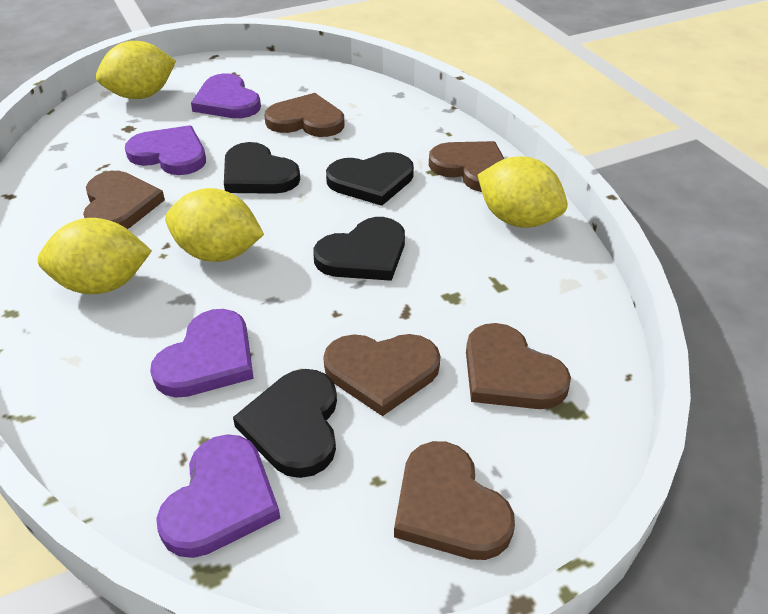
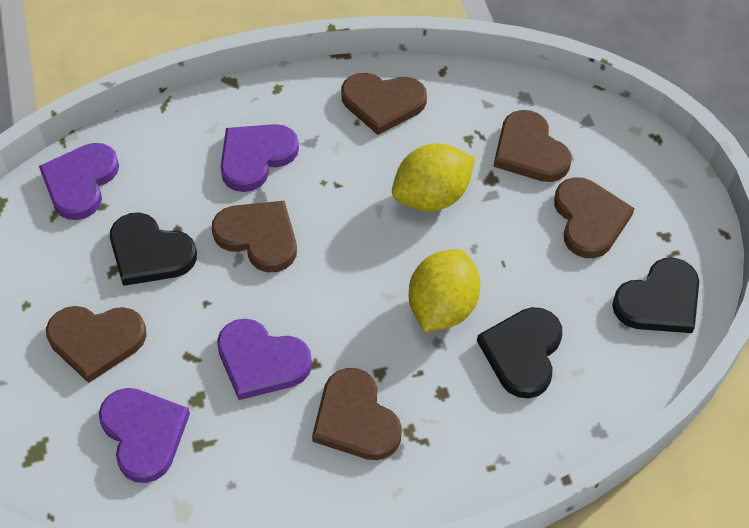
black heart: 4 -> 3
yellow lemon: 4 -> 2

